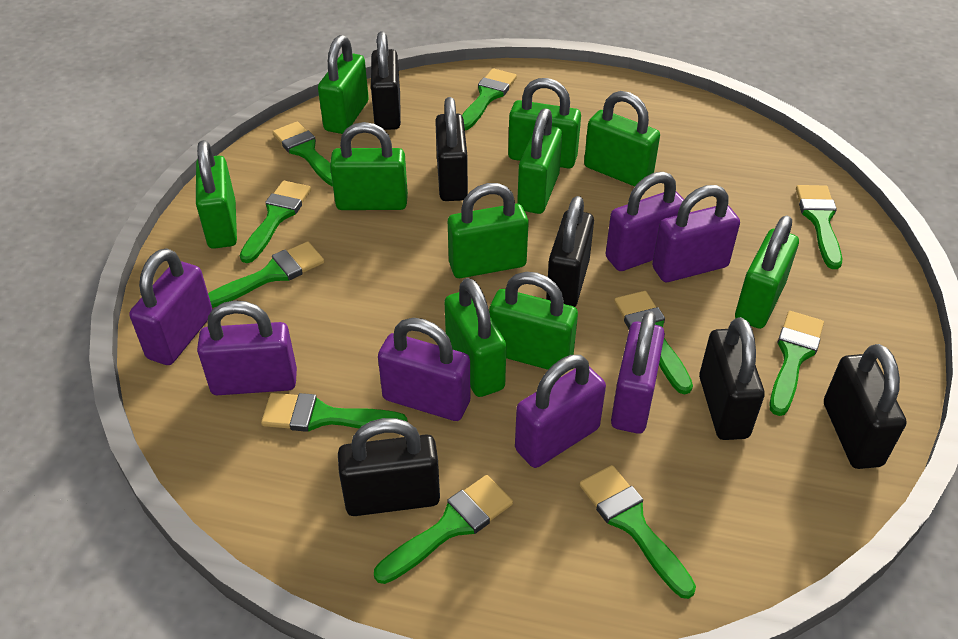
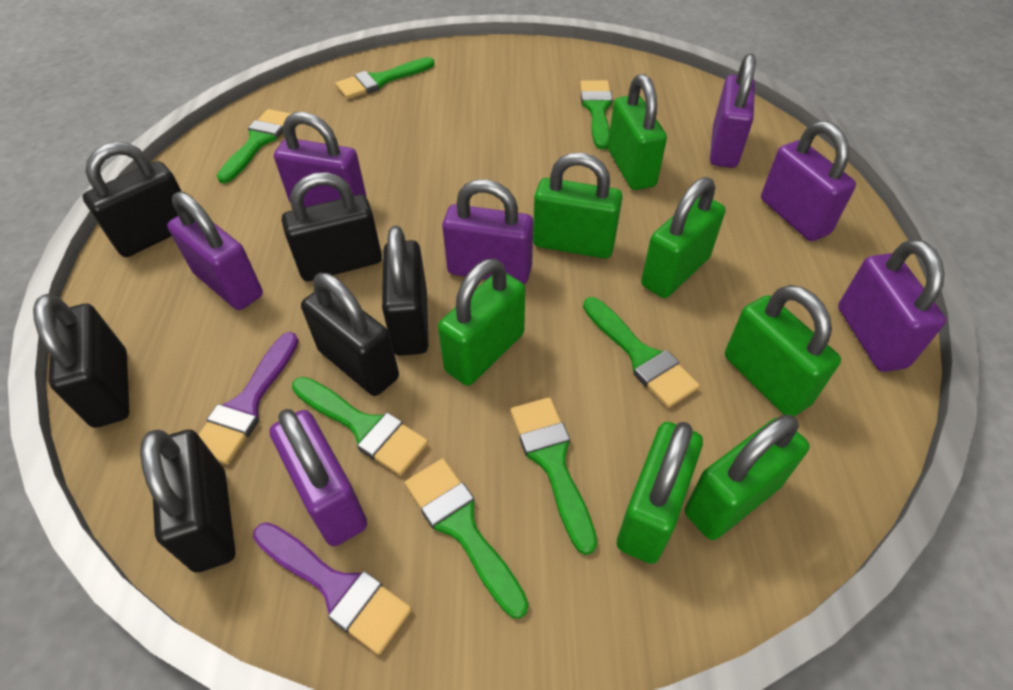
green brush: 10 -> 7
green padlock: 10 -> 7
purple brush: 0 -> 2

